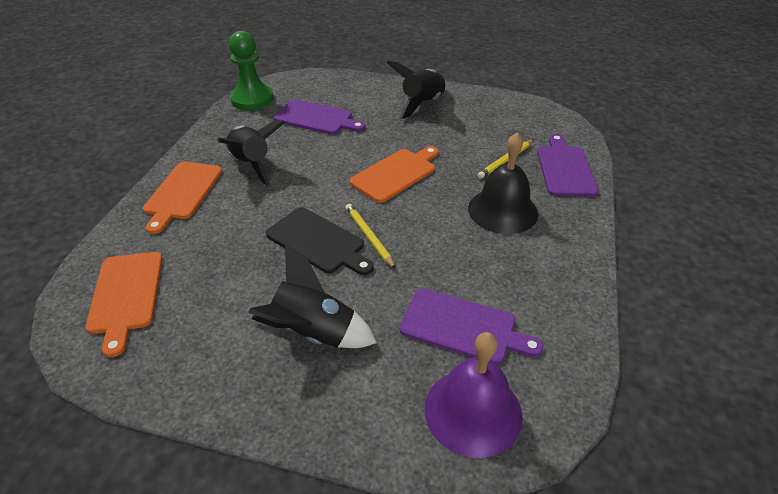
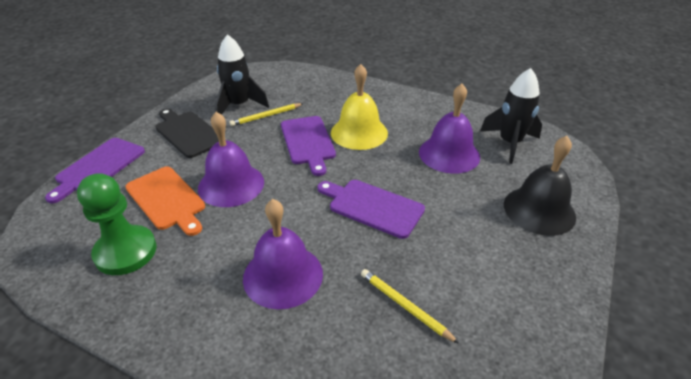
black rocket: 3 -> 2
orange cutting board: 3 -> 1
purple bell: 1 -> 3
yellow bell: 0 -> 1

